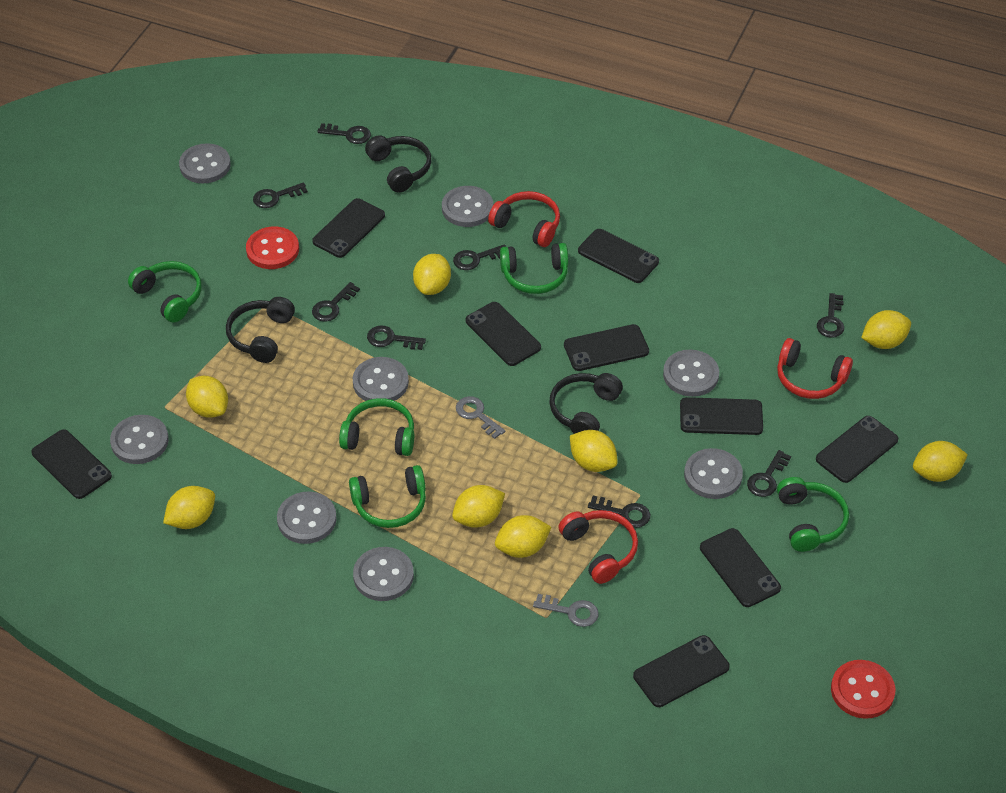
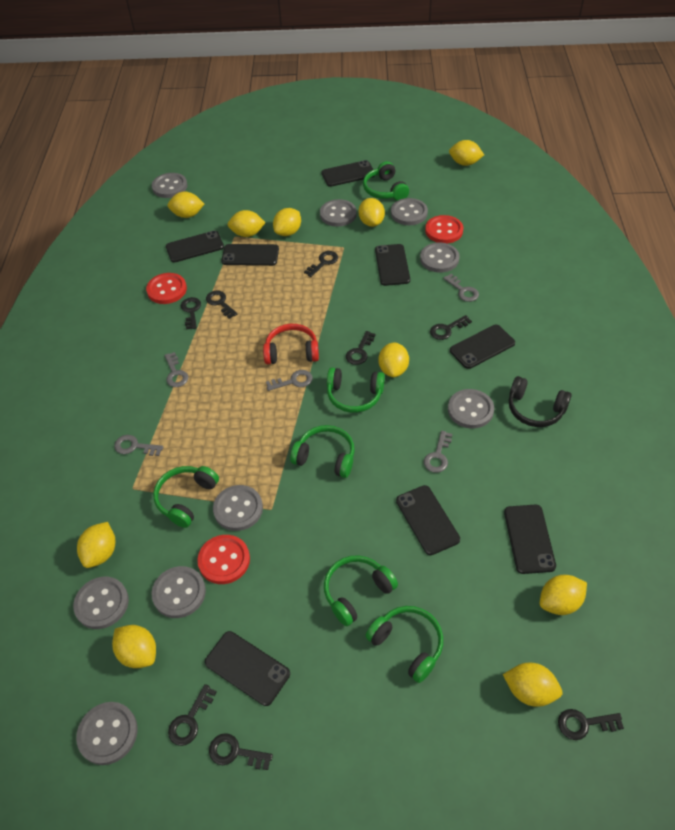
black headphones: 3 -> 1
black phone: 9 -> 8
green headphones: 5 -> 6
grey button: 8 -> 9
grey key: 2 -> 5
red button: 2 -> 3
red headphones: 3 -> 1
yellow lemon: 8 -> 10

